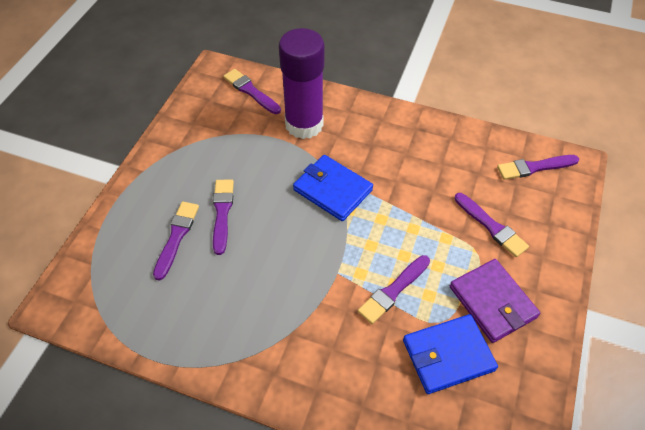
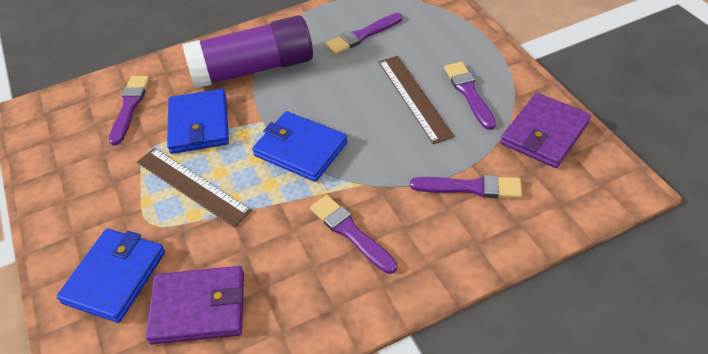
blue wallet: 2 -> 3
brown ruler: 0 -> 2
purple brush: 6 -> 5
purple wallet: 1 -> 2

